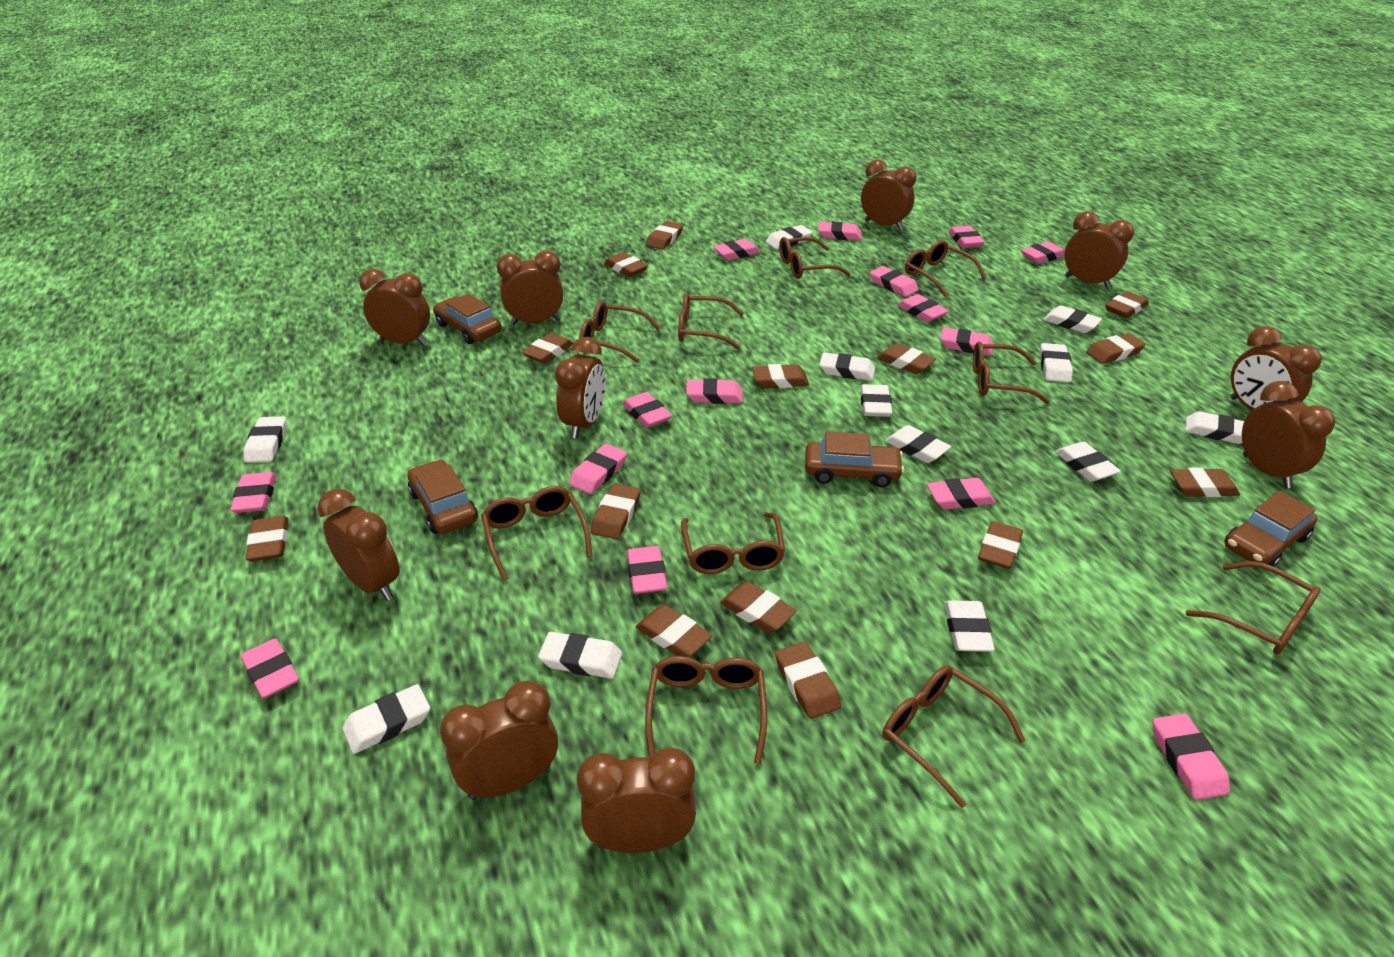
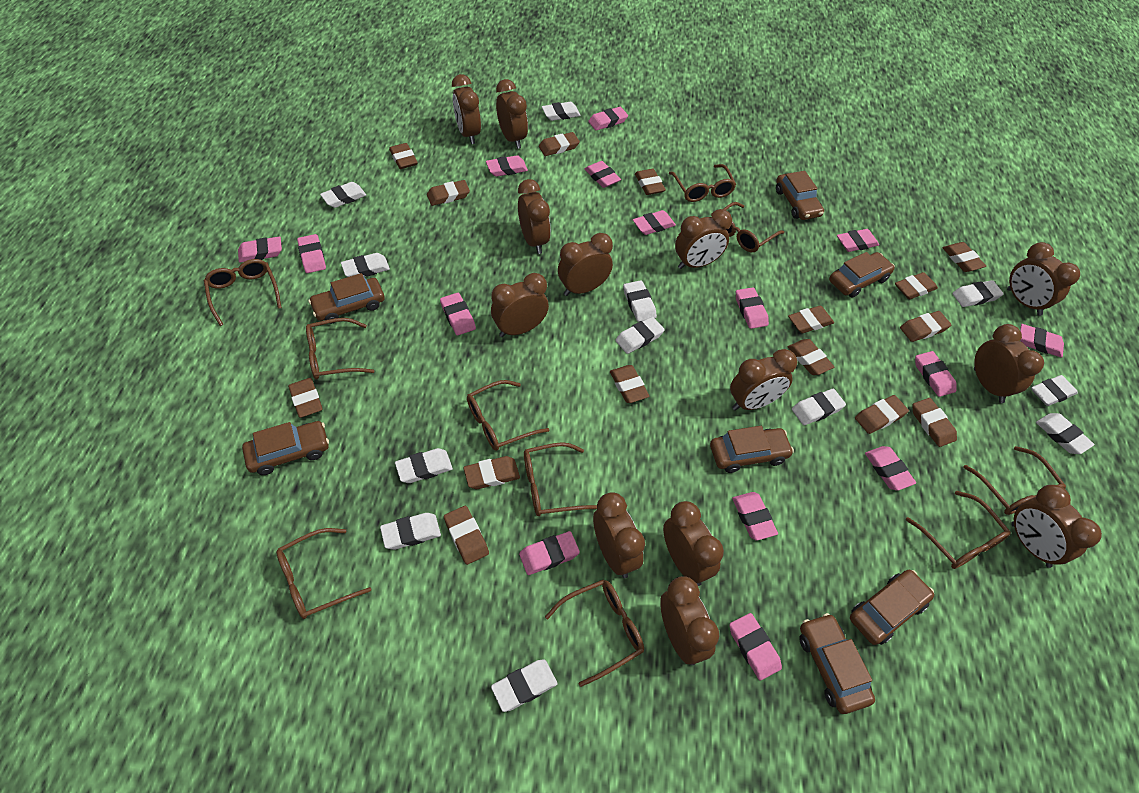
brown car: 4 -> 7
brown clock: 10 -> 13
brown eraser: 14 -> 15

